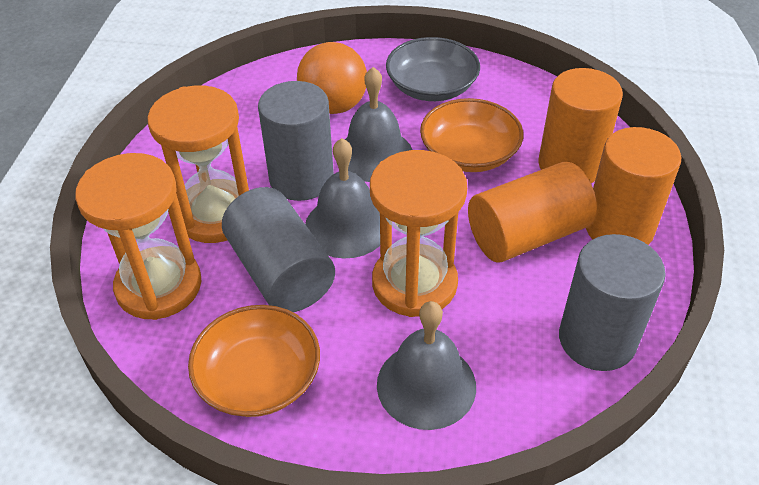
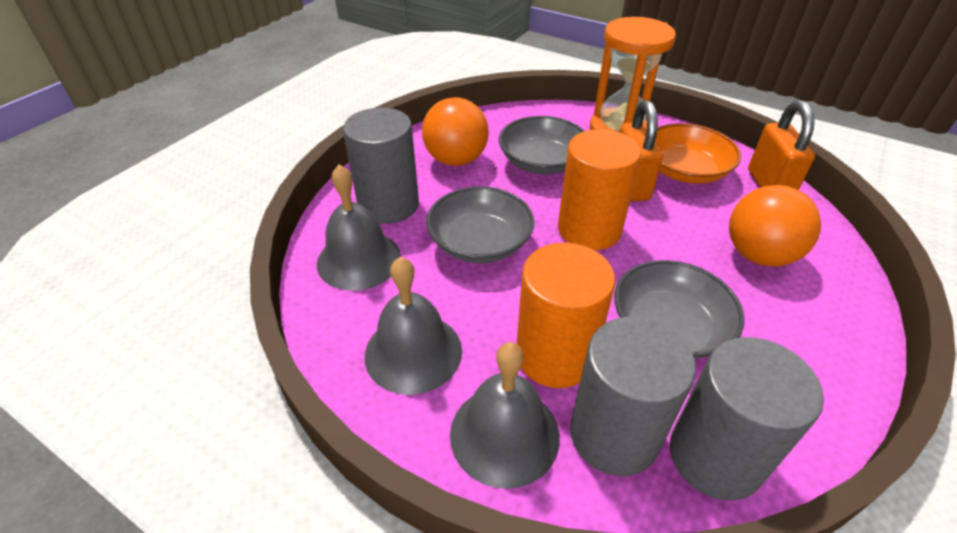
grey bowl: 1 -> 3
orange ball: 1 -> 2
orange bowl: 2 -> 1
orange cylinder: 3 -> 2
orange hourglass: 3 -> 1
orange padlock: 0 -> 2

